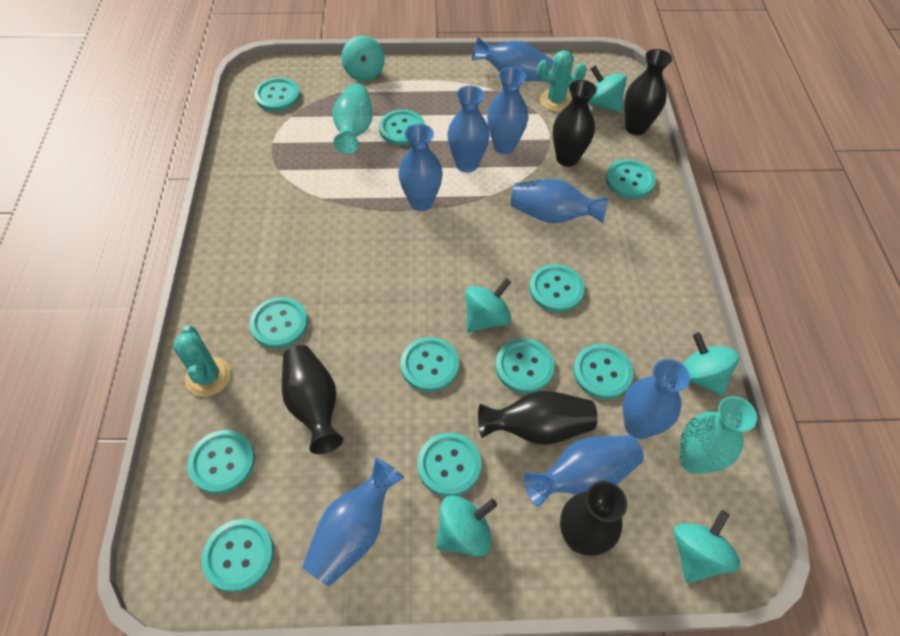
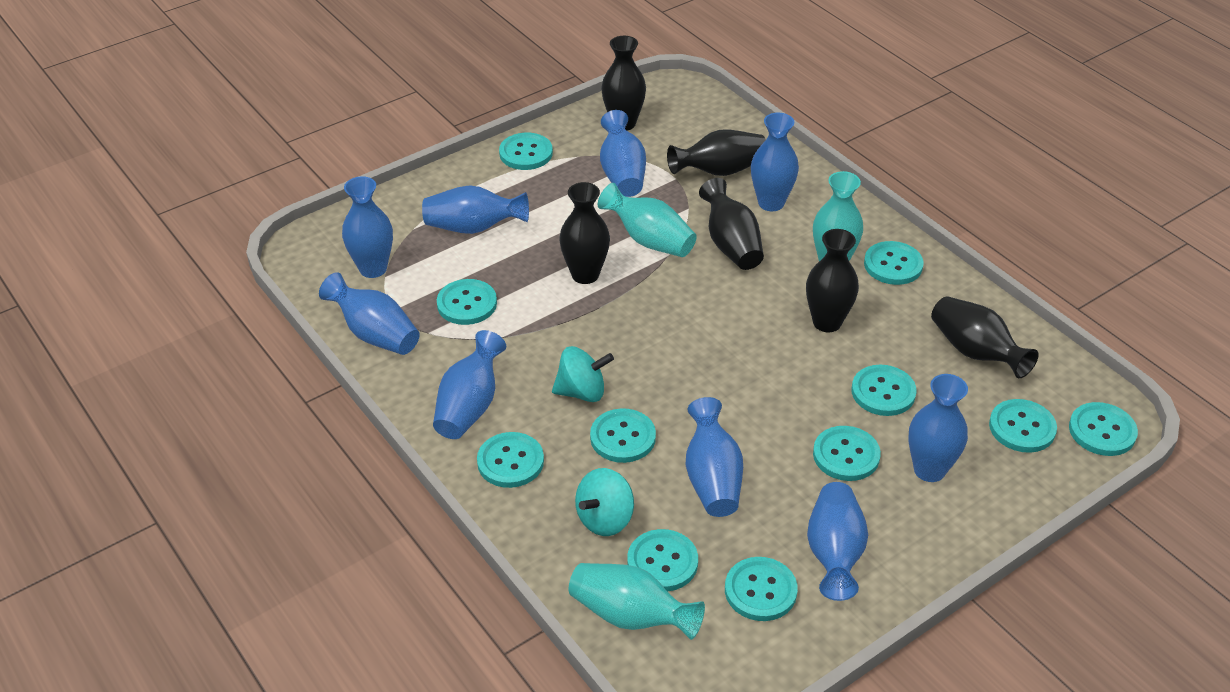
black vase: 5 -> 6
blue vase: 8 -> 9
turquoise cactus: 2 -> 0
turquoise spinning top: 6 -> 2
turquoise vase: 2 -> 3

